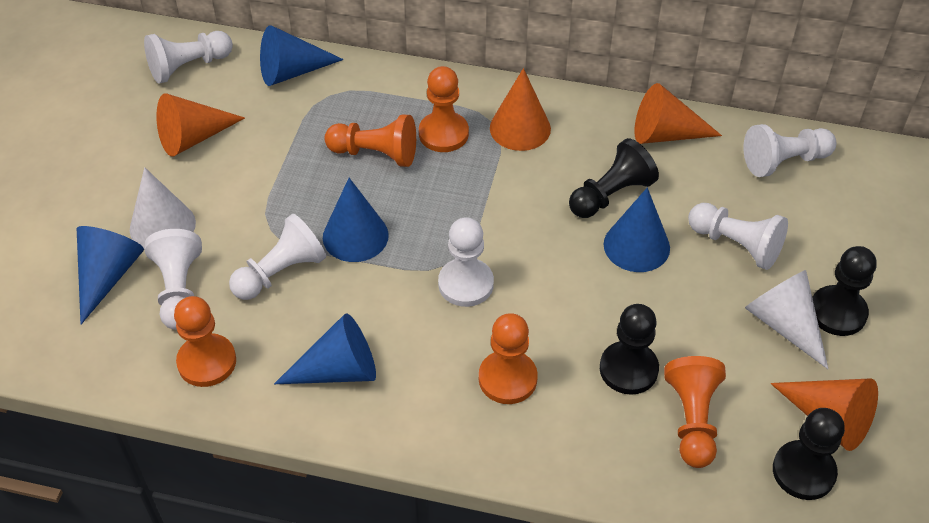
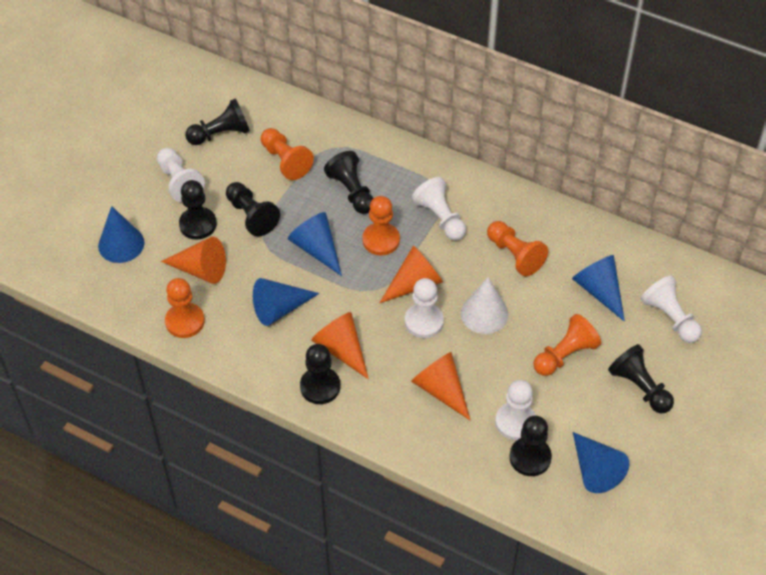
black pawn: 4 -> 7
white cone: 2 -> 1
white pawn: 6 -> 5

